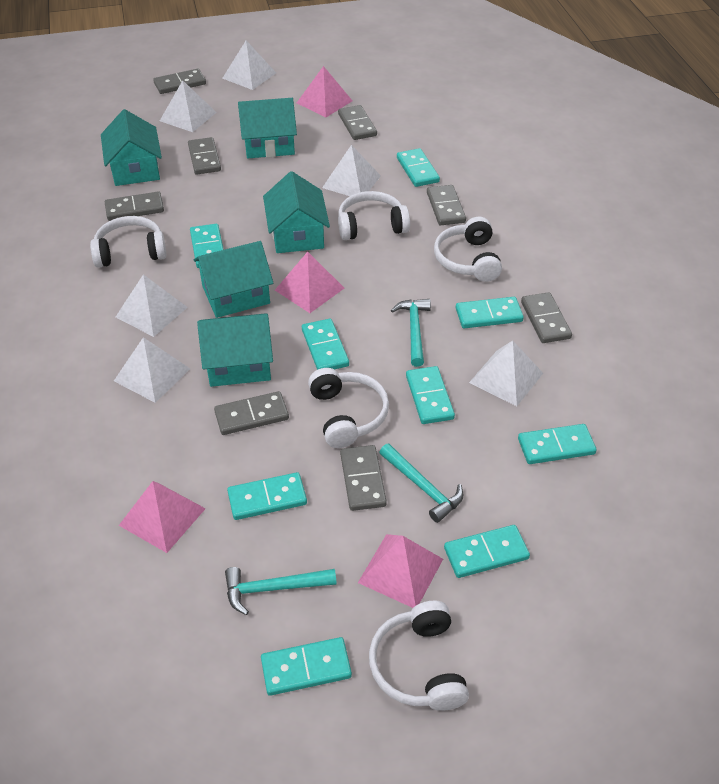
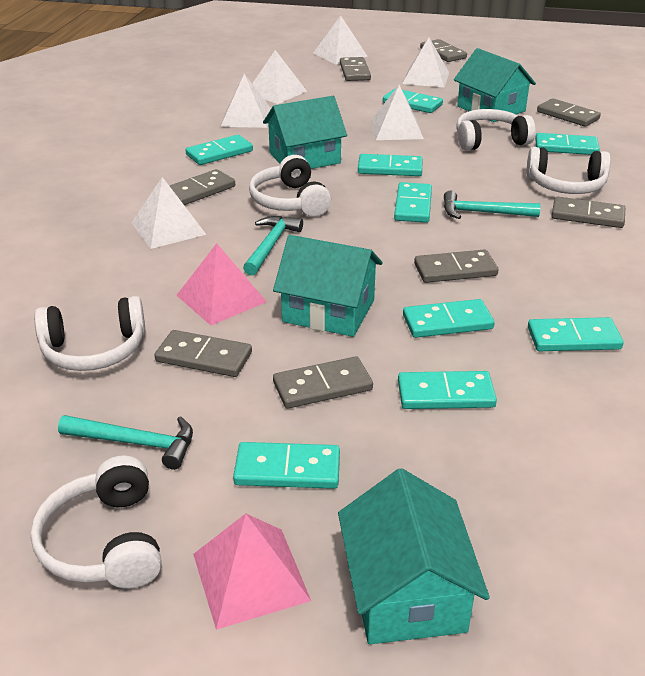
pink pyramid: 4 -> 2
turquoise house: 5 -> 4

